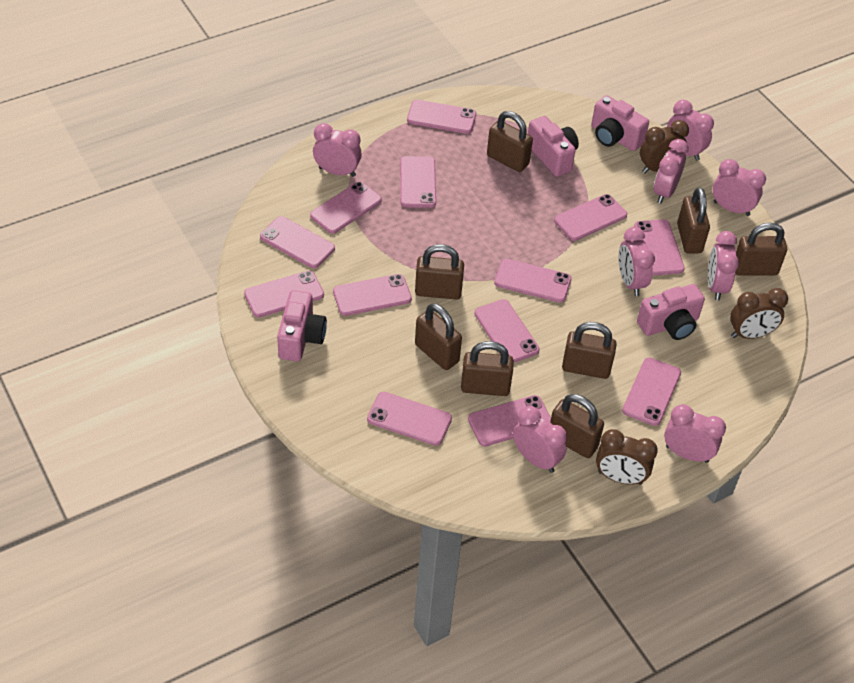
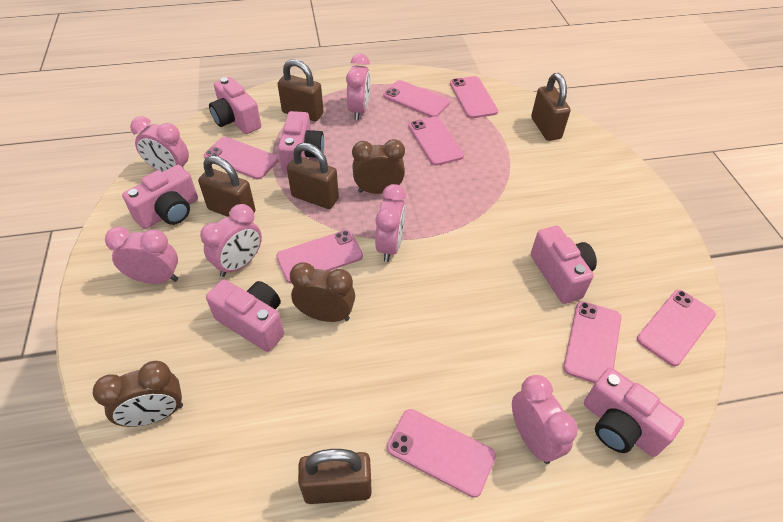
brown padlock: 8 -> 5
pink camera: 4 -> 6
pink clock: 8 -> 6
pink phone: 13 -> 8

